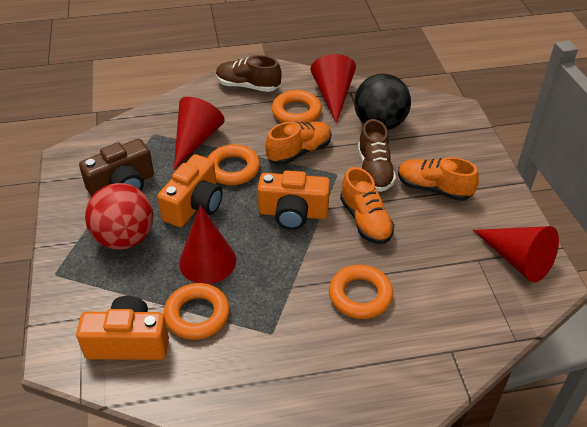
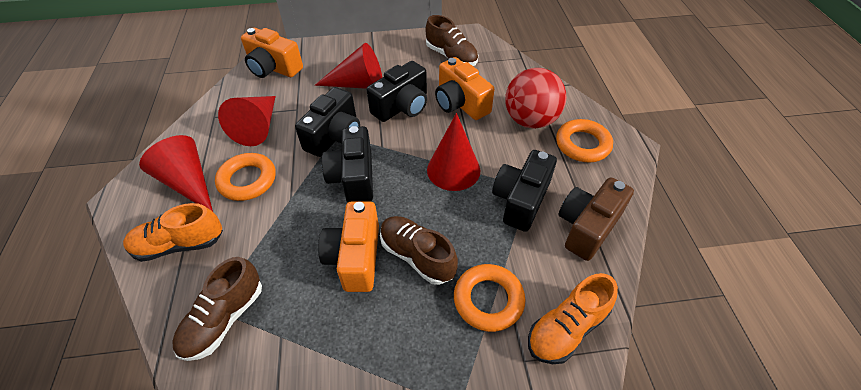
black ball: 1 -> 0
black camera: 0 -> 4
brown shoe: 2 -> 3
orange ring: 4 -> 3
orange shoe: 3 -> 2

